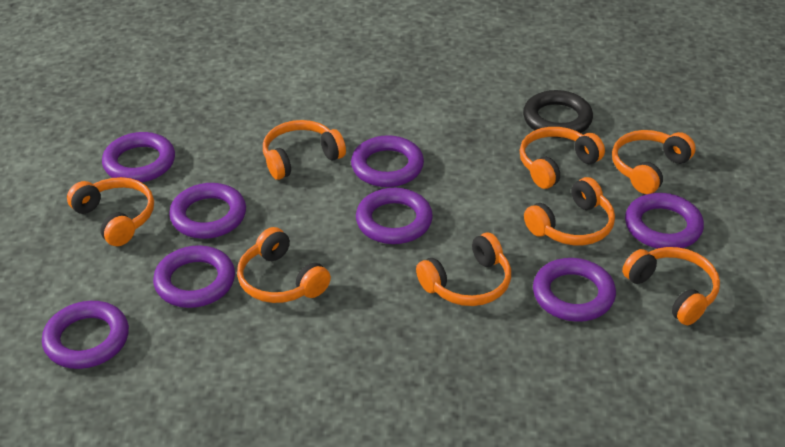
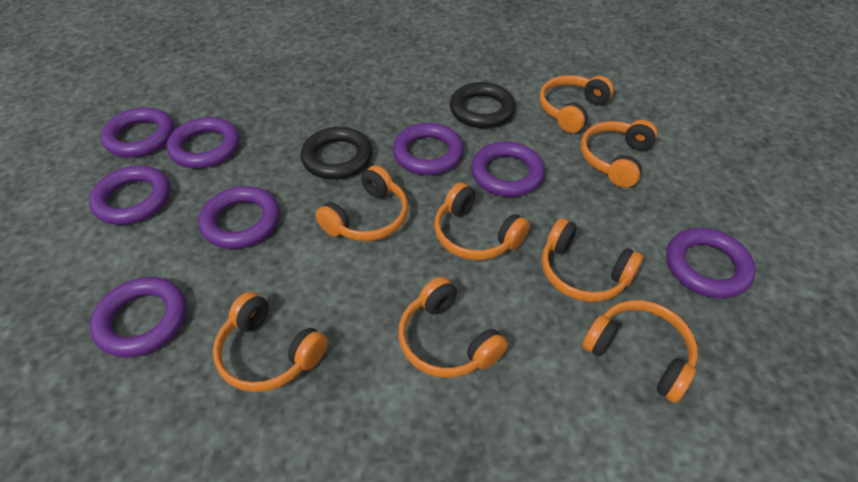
black ring: 1 -> 2

